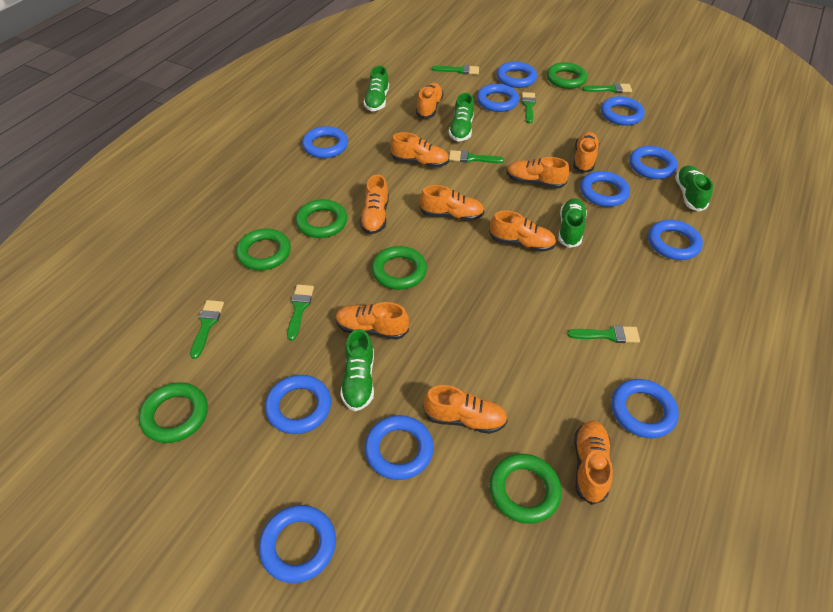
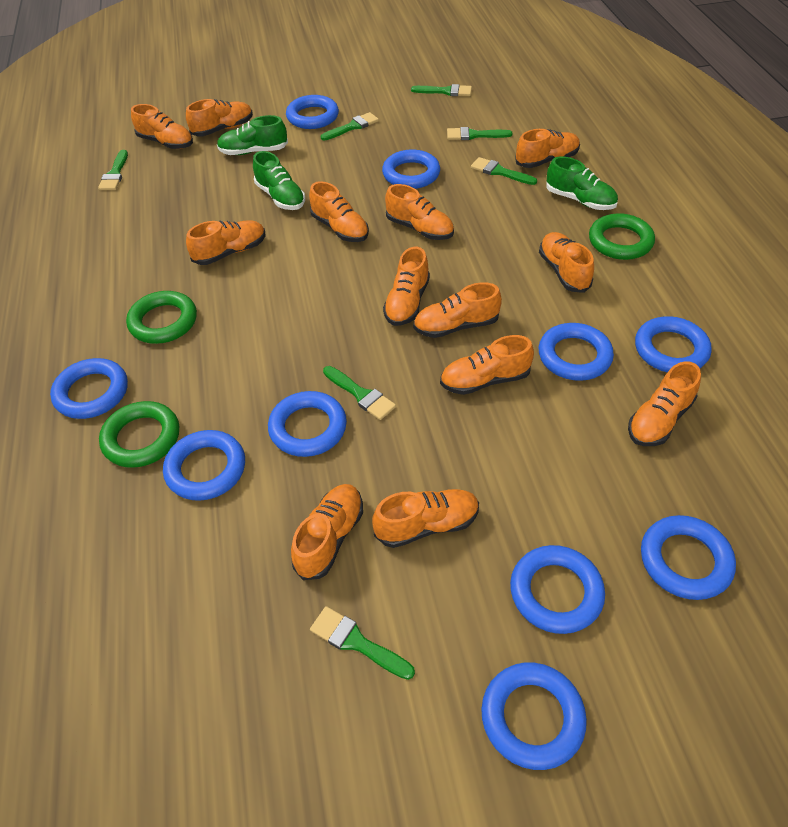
blue ring: 11 -> 10
green ring: 6 -> 3
green shoe: 5 -> 3
orange shoe: 10 -> 13

